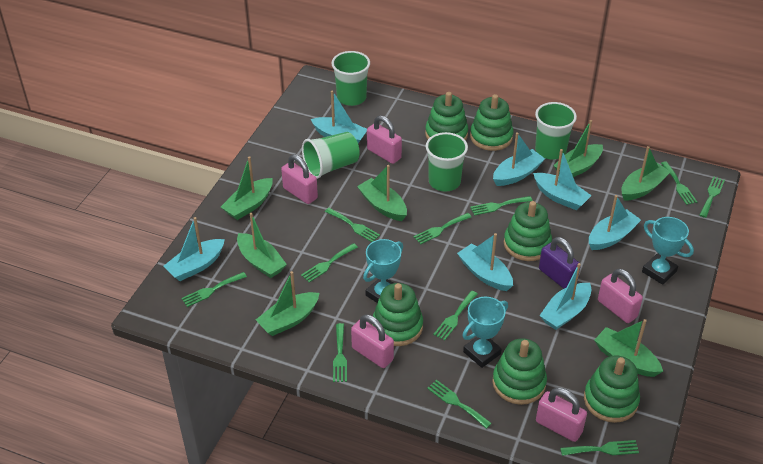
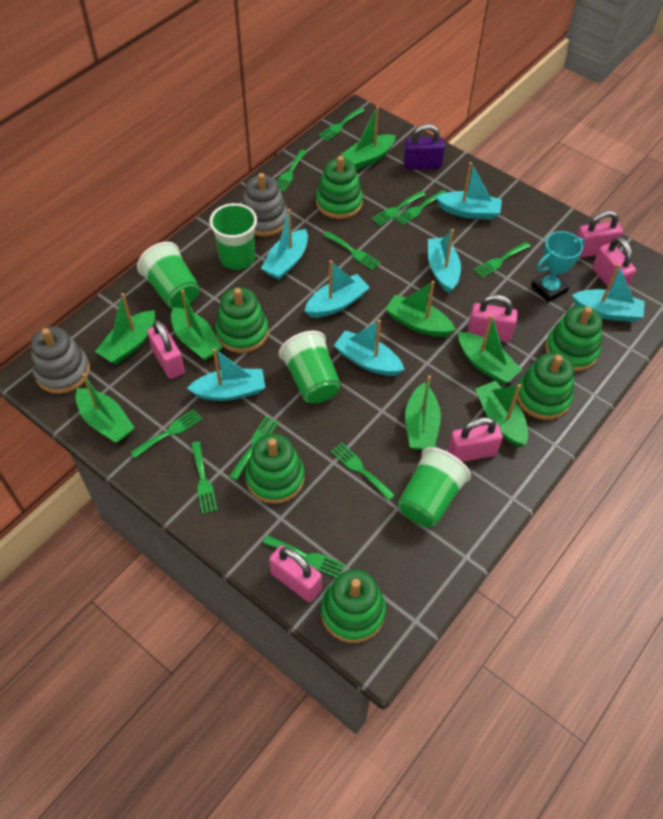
green boat: 7 -> 8
grey stacking toy: 0 -> 2
pink padlock: 5 -> 6
turquoise trophy: 3 -> 1

